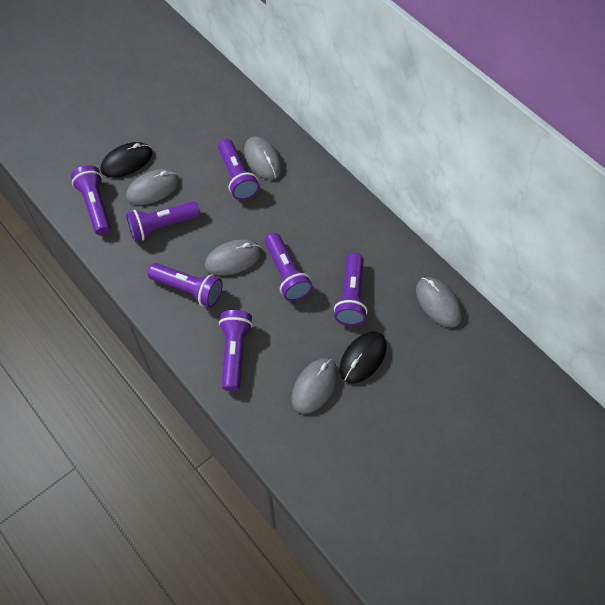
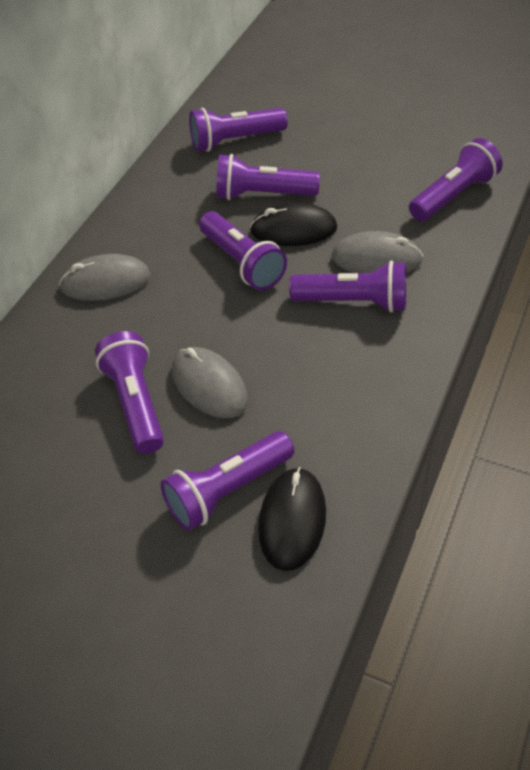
grey mouse: 5 -> 3

